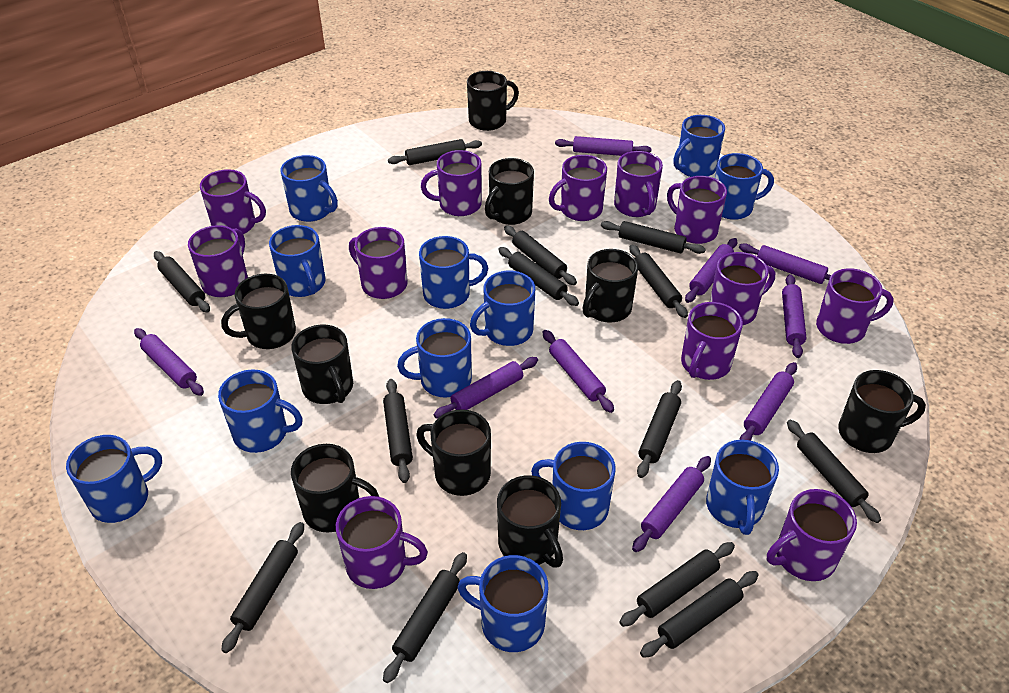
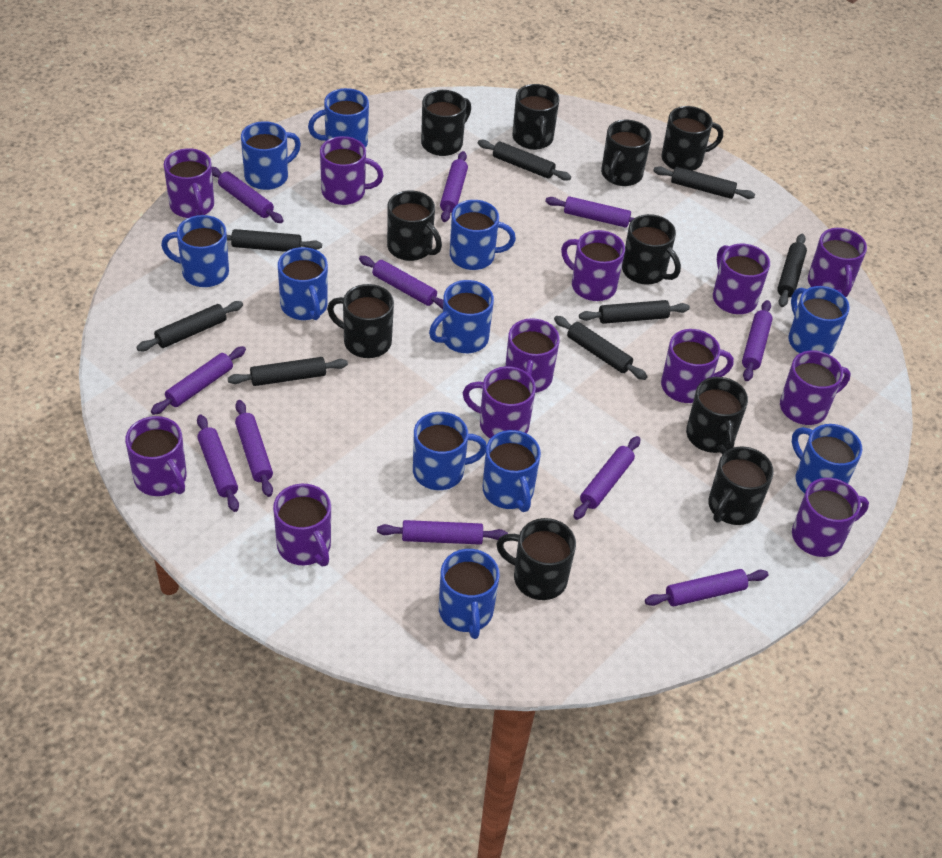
black mug: 9 -> 10
black rolling pin: 13 -> 8
blue mug: 12 -> 11
purple rolling pin: 9 -> 11

